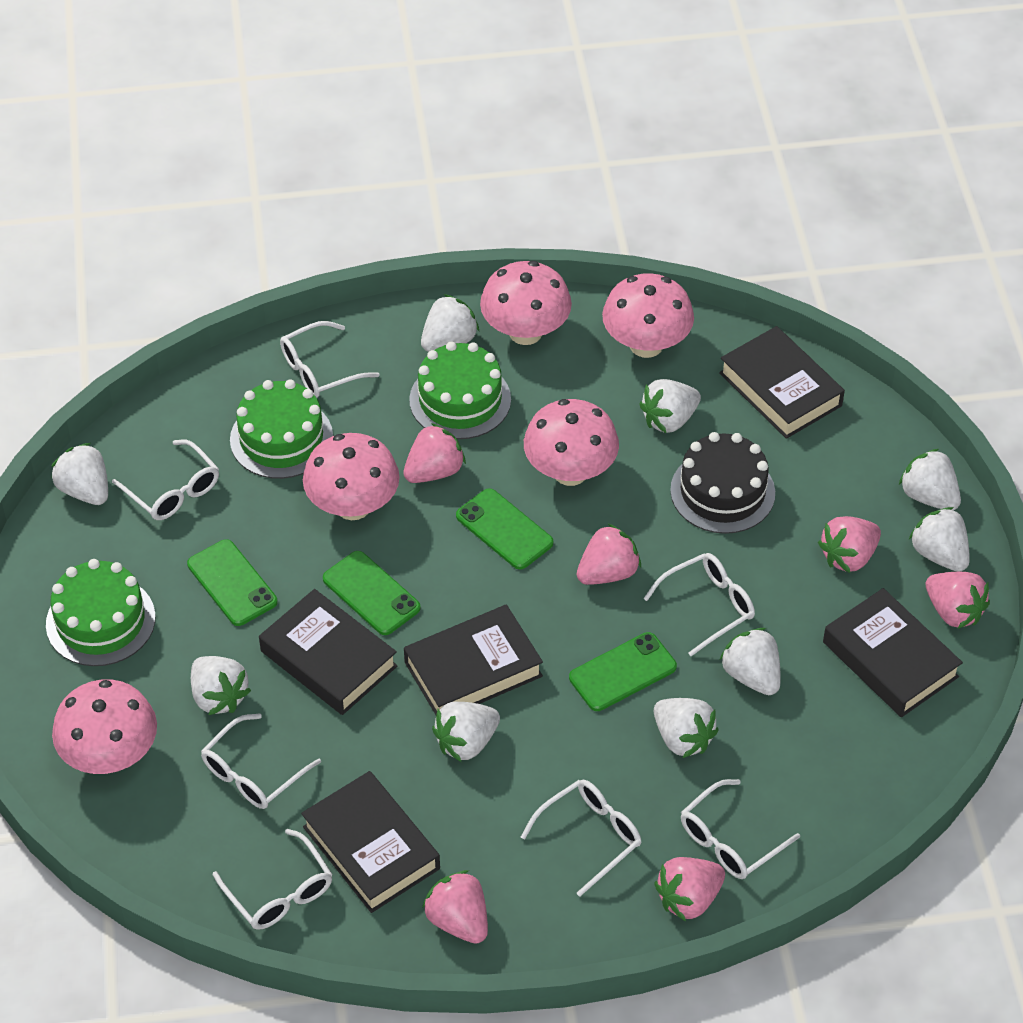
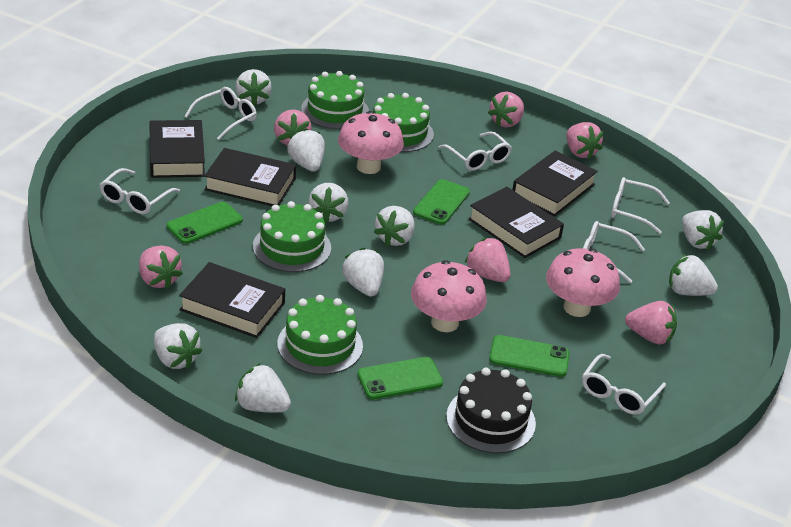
green cake: 3 -> 4
pink mushroom: 5 -> 3
white glasses: 7 -> 6

